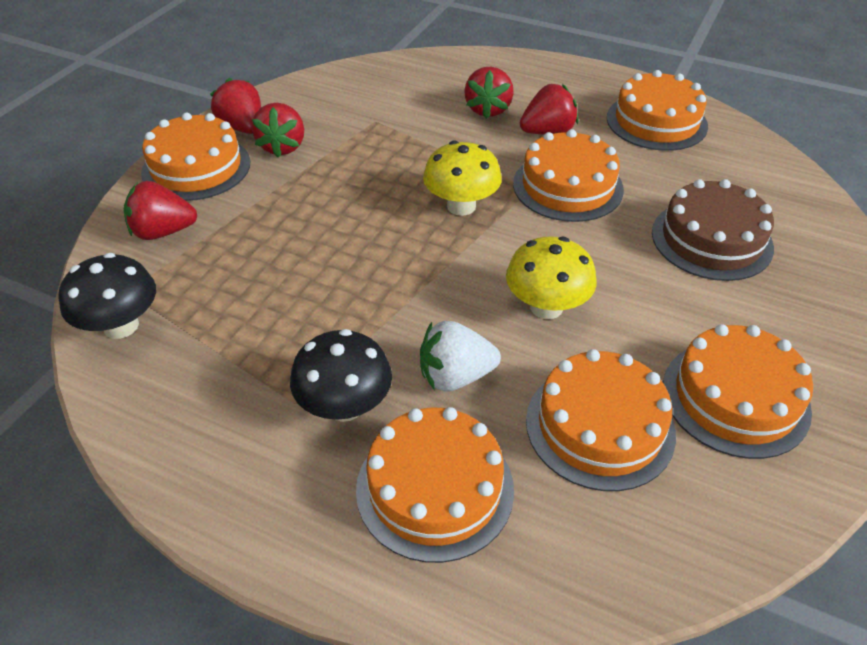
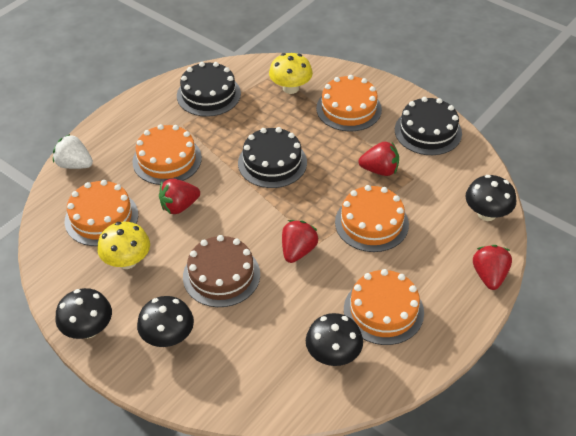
black cake: 0 -> 3
black mushroom: 2 -> 4
orange cake: 6 -> 5
red strawberry: 5 -> 4

